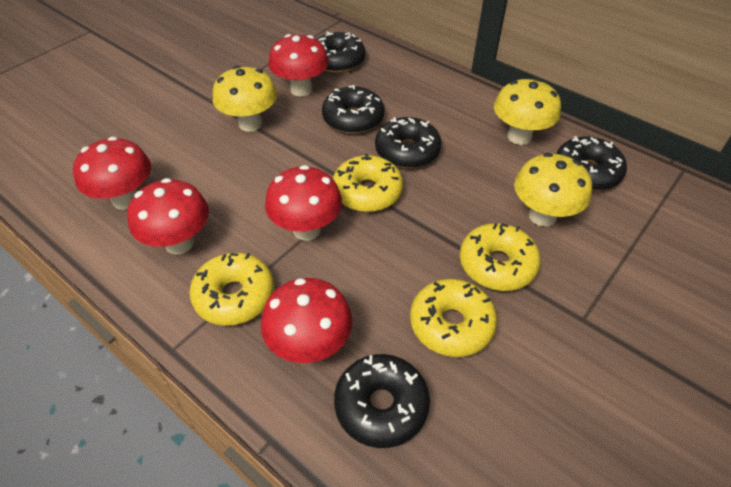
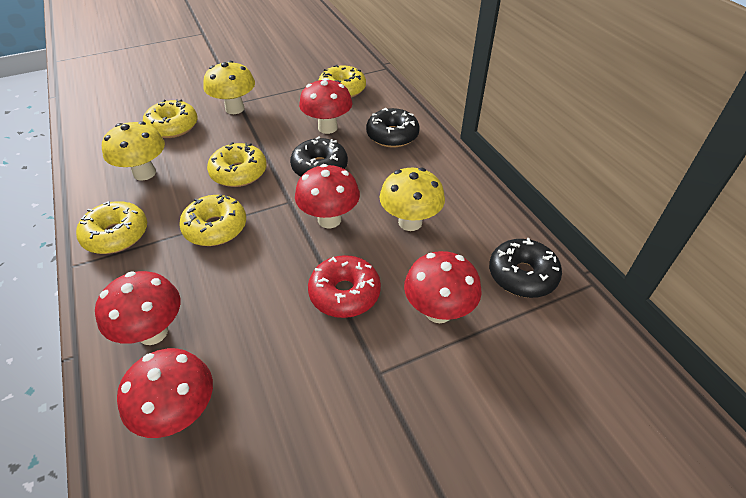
black donut: 5 -> 3
red donut: 0 -> 1
yellow donut: 4 -> 5

